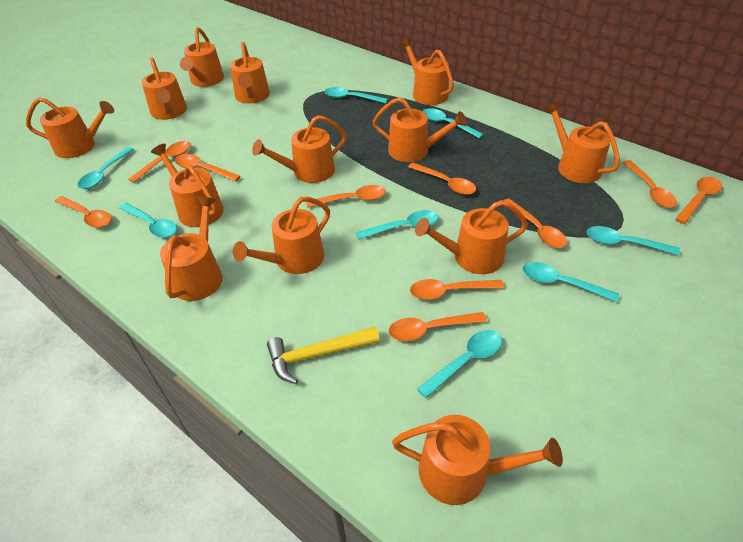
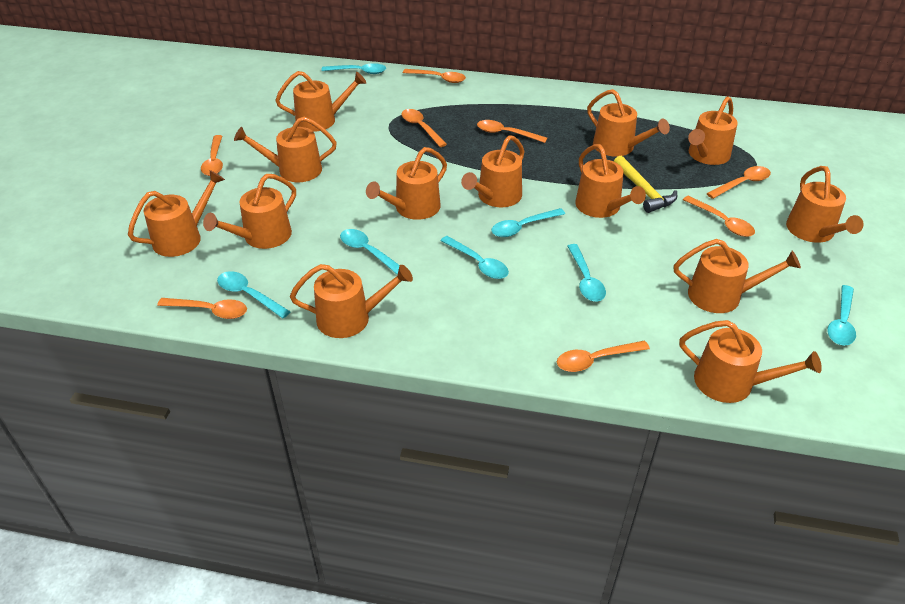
orange spoon: 10 -> 8
turquoise spoon: 8 -> 7

